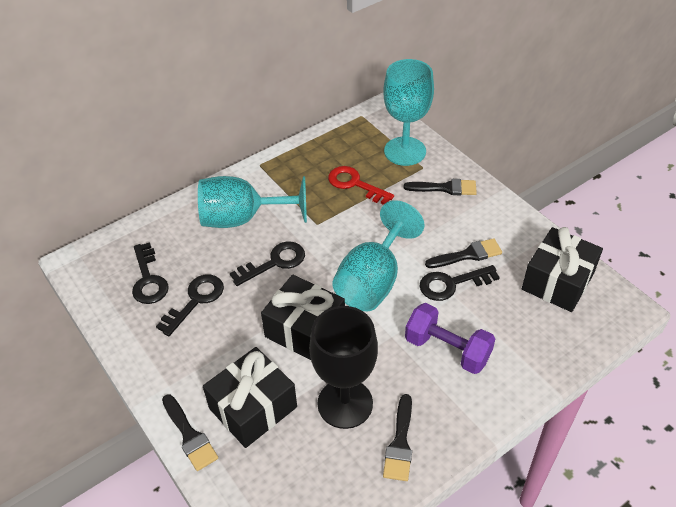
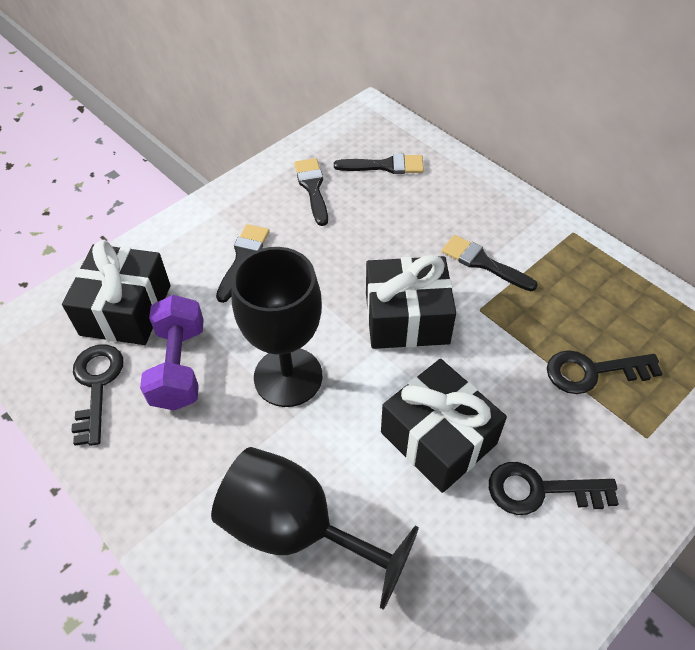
black goblet: 1 -> 2
black key: 4 -> 3
red key: 1 -> 0
turquoise goblet: 3 -> 0

